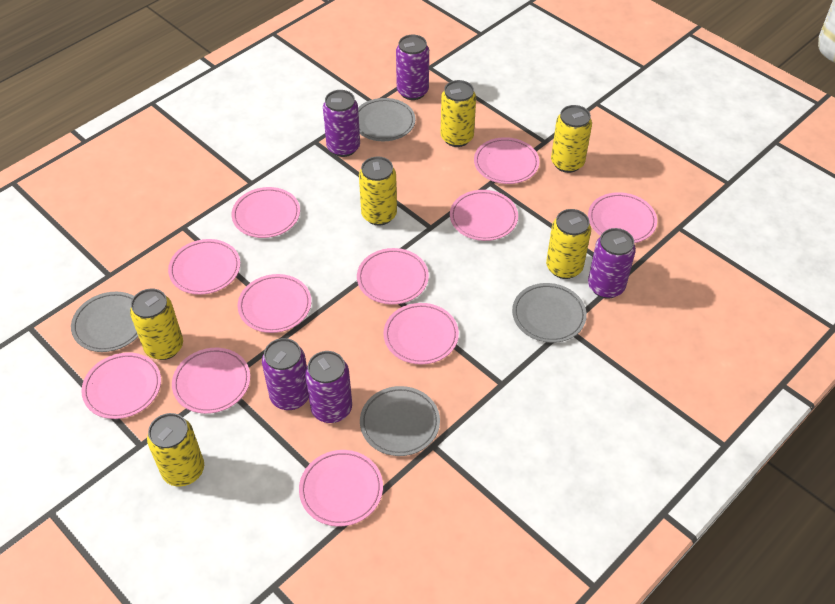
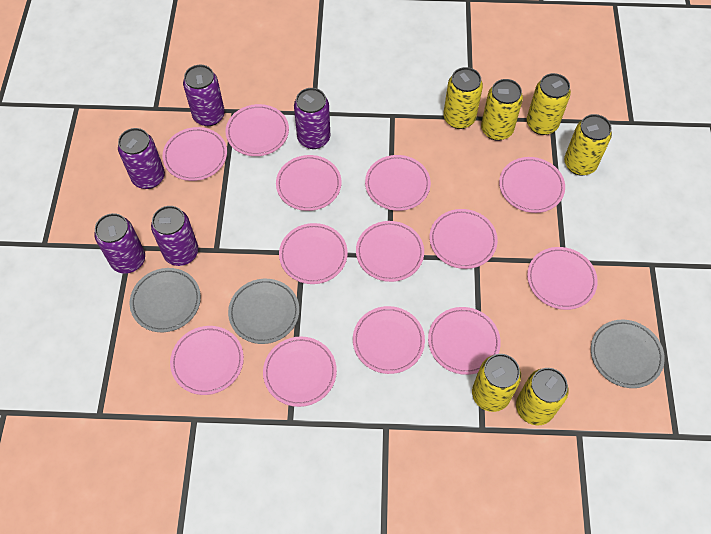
grey plate: 4 -> 3
pink plate: 11 -> 13

